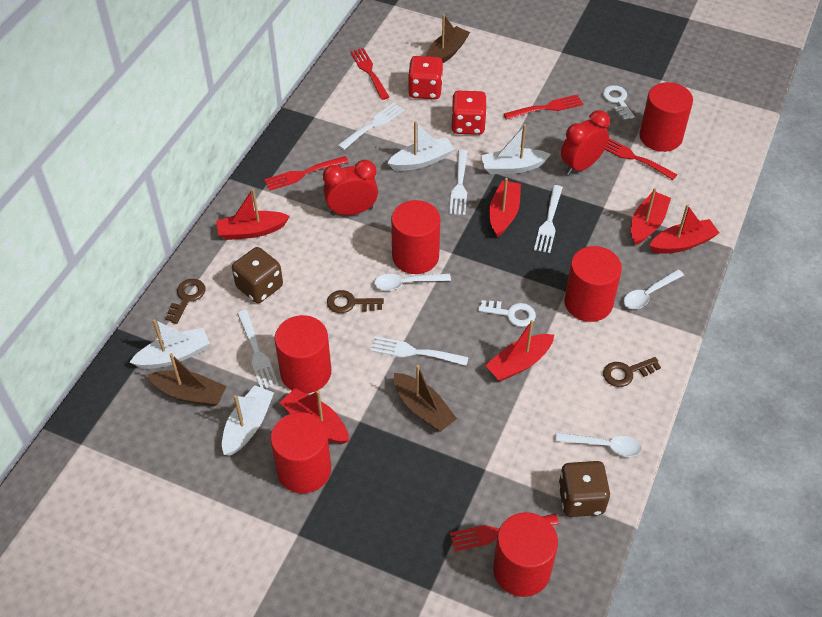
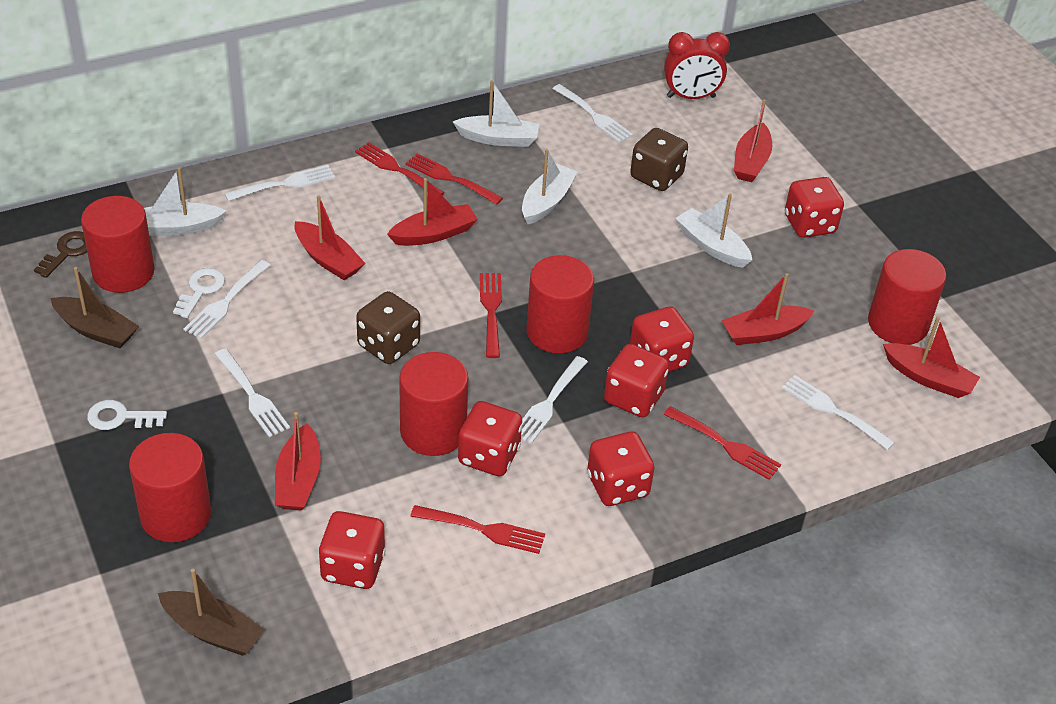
brown boat: 3 -> 2
brown key: 3 -> 1
red clock: 2 -> 1
red cylinder: 6 -> 5
red dice: 2 -> 6
white fork: 5 -> 6
white spoon: 3 -> 0

